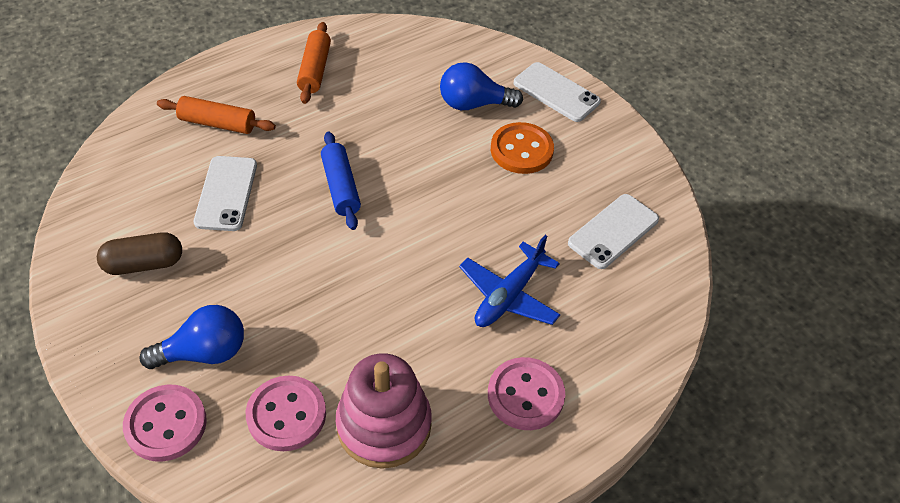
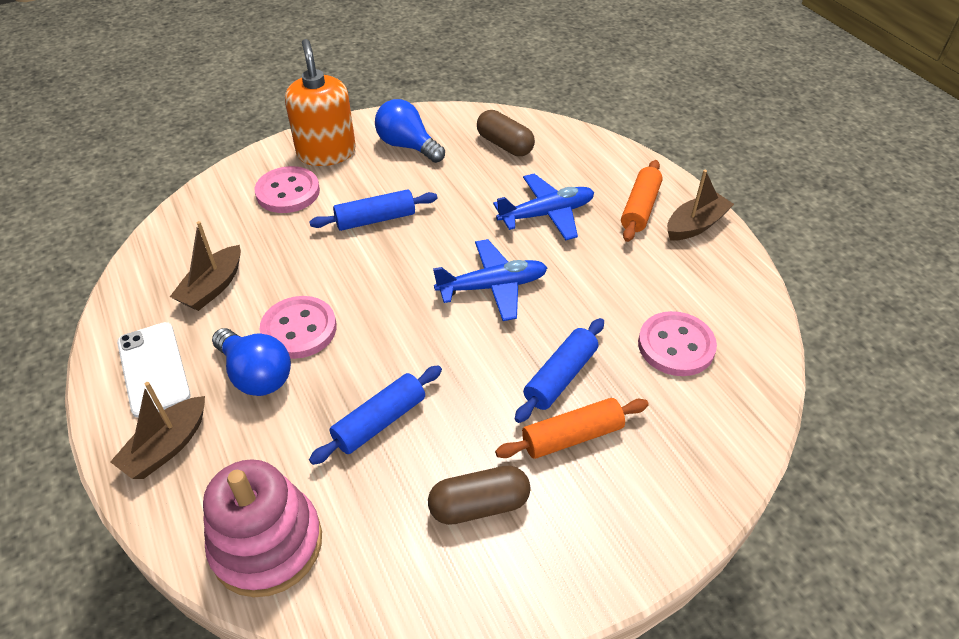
blue plane: 1 -> 2
blue rolling pin: 1 -> 3
brown boat: 0 -> 3
brown capsule: 1 -> 2
orange button: 1 -> 0
orange soap dispenser: 0 -> 1
white phone: 3 -> 1

